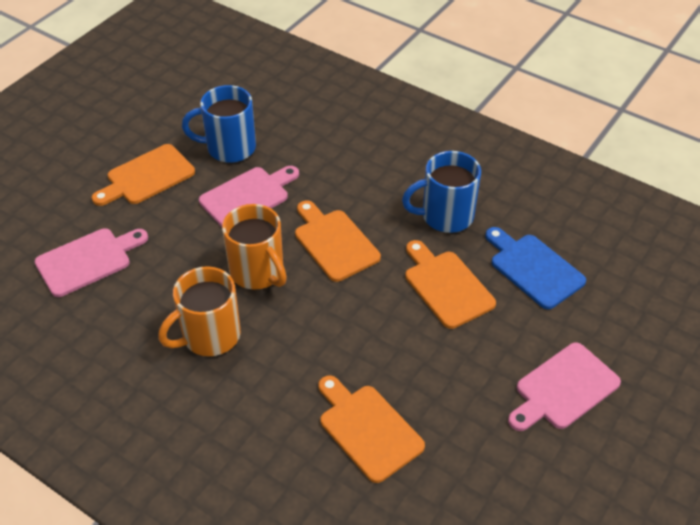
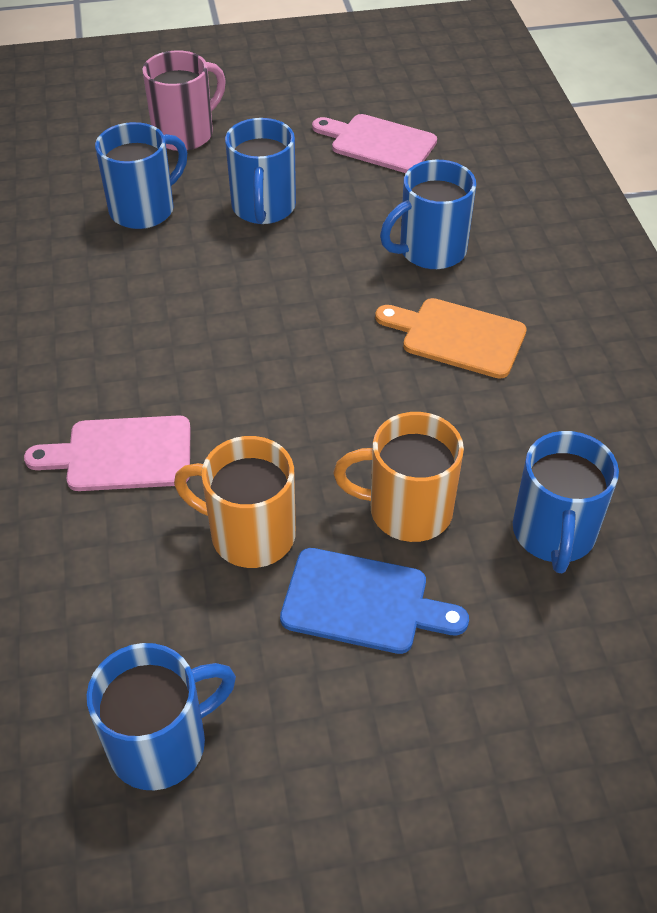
blue mug: 2 -> 5
orange cutting board: 4 -> 1
pink cutting board: 3 -> 2
pink mug: 0 -> 1

